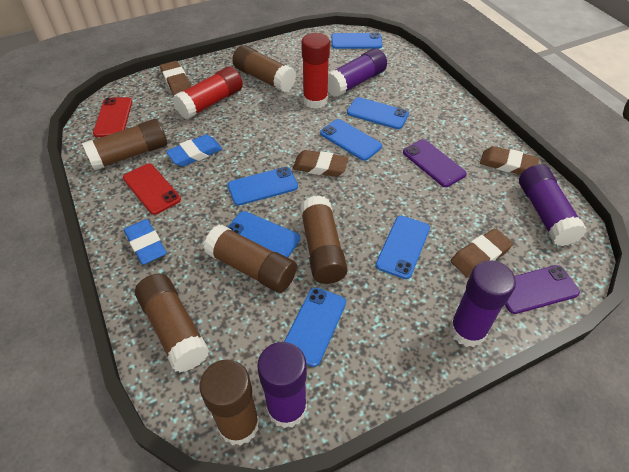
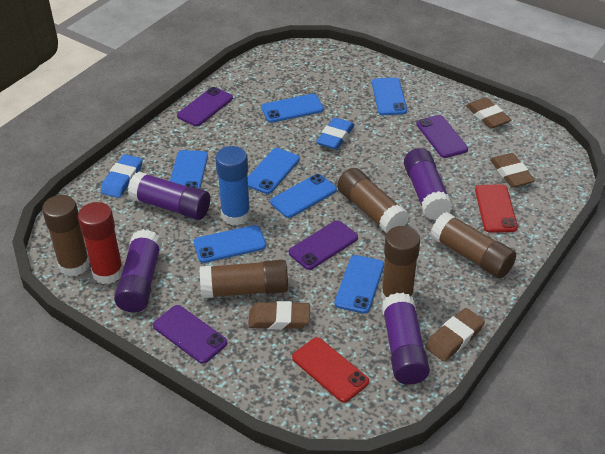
blue glue stick: 0 -> 1
brown glue stick: 6 -> 5
purple phone: 2 -> 4
red glue stick: 2 -> 1

